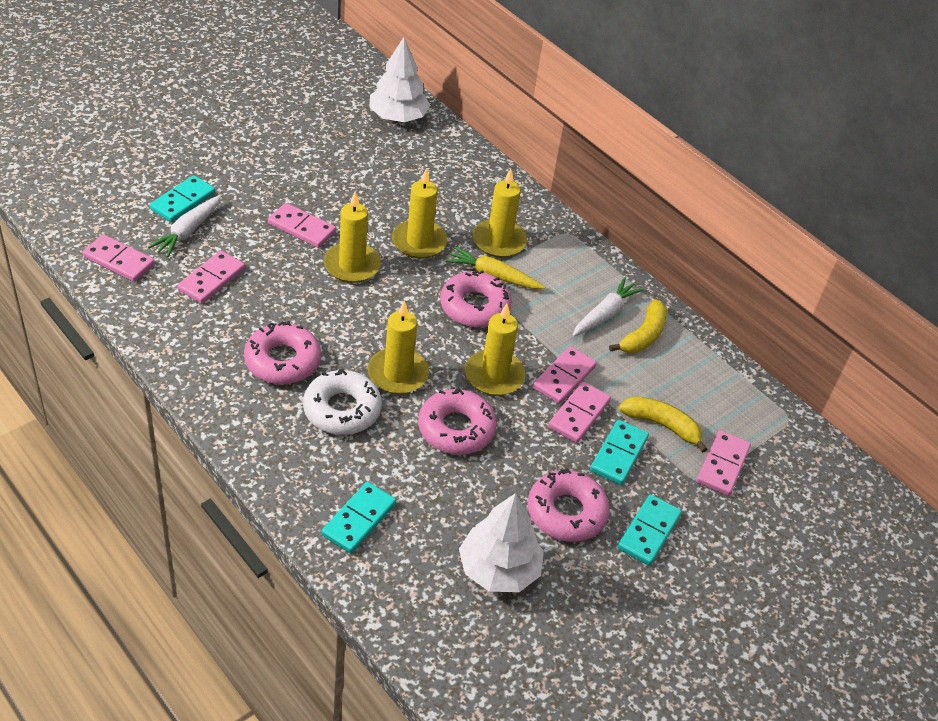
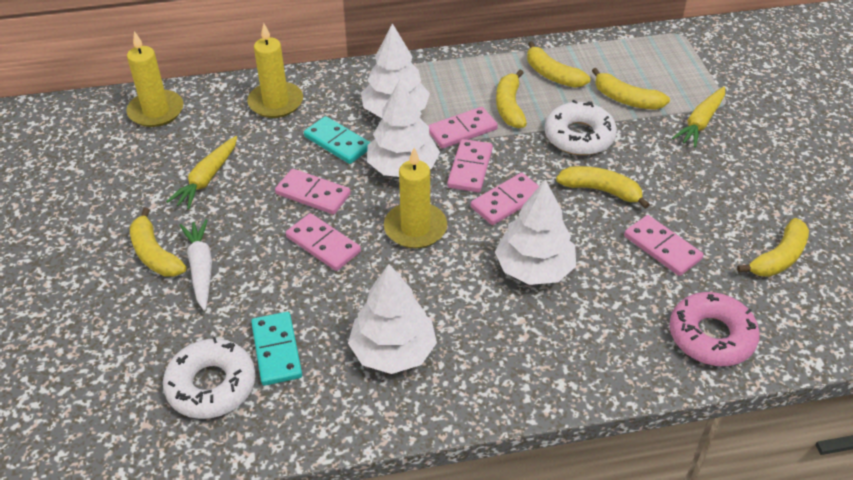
pink donut: 4 -> 1
turquoise domino: 4 -> 2
white carrot: 2 -> 1
white donut: 1 -> 2
white tree: 2 -> 4
yellow banana: 2 -> 6
yellow candle: 5 -> 3
yellow carrot: 1 -> 2

